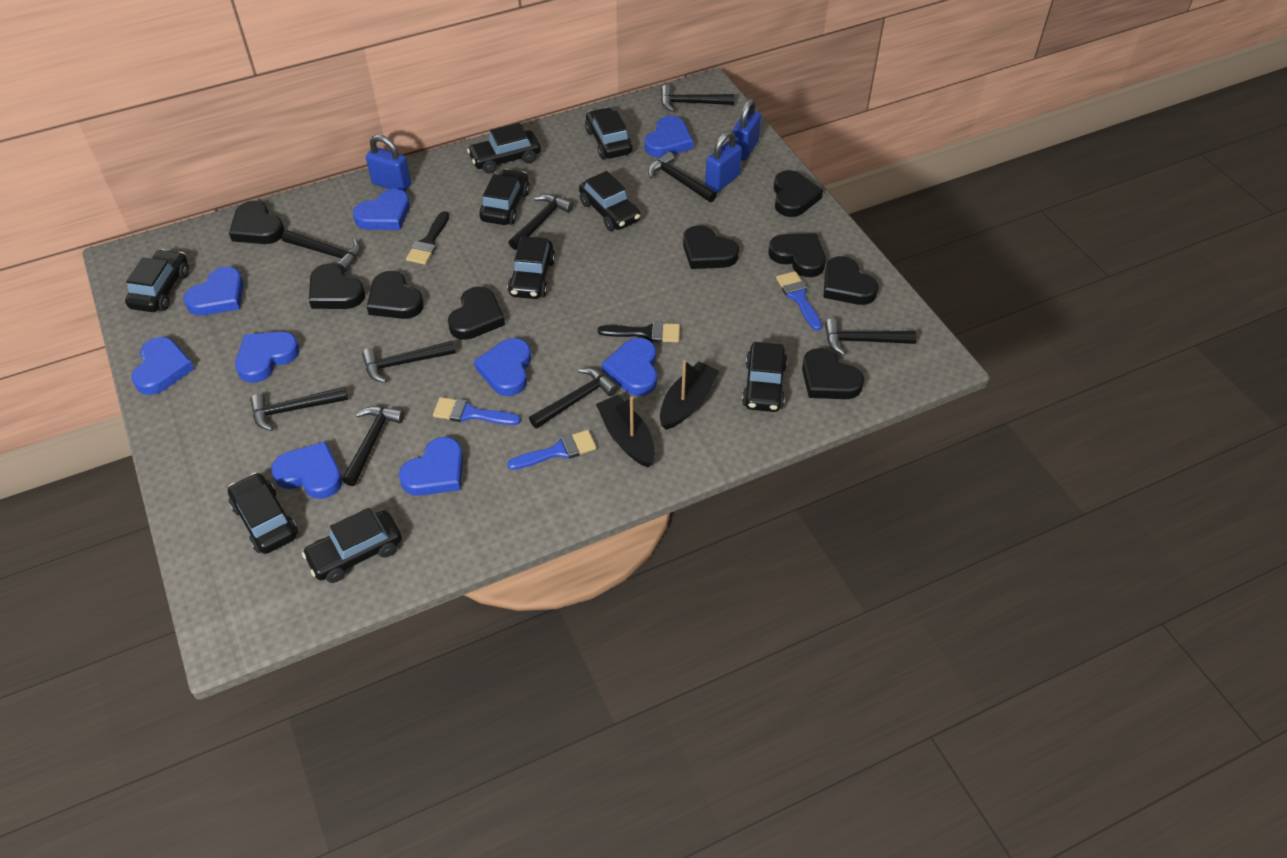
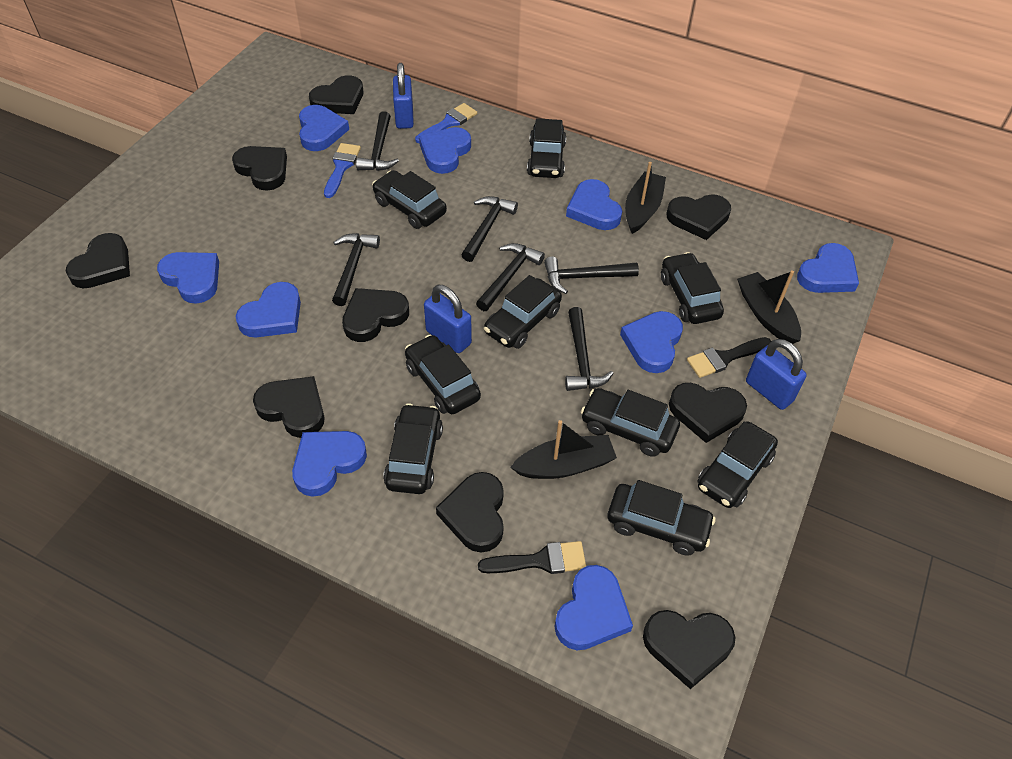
black boat: 2 -> 3
black hammer: 9 -> 6
blue brush: 3 -> 2

